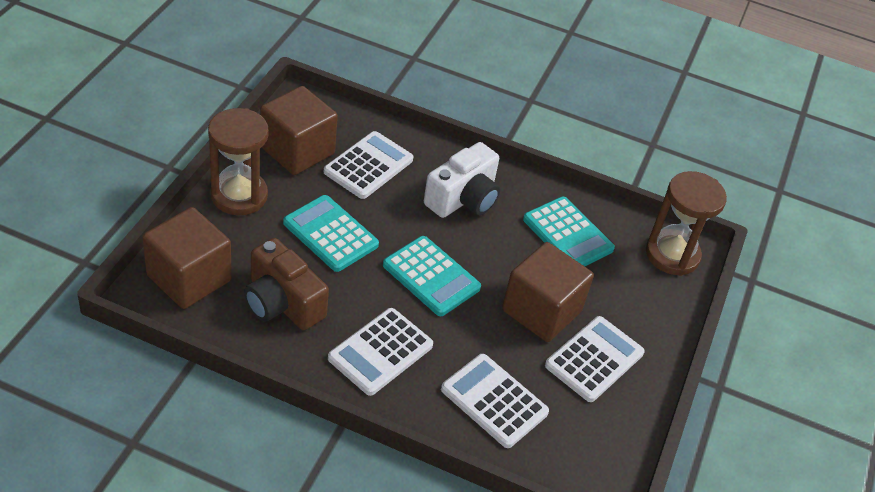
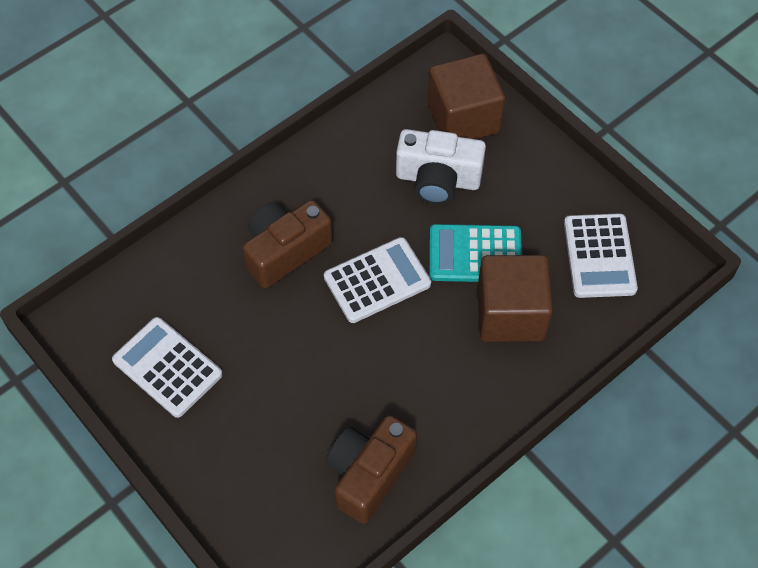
brown camera: 1 -> 2
brown cube: 3 -> 2
brown hourglass: 2 -> 0
turquoise calculator: 3 -> 1
white calculator: 4 -> 3

